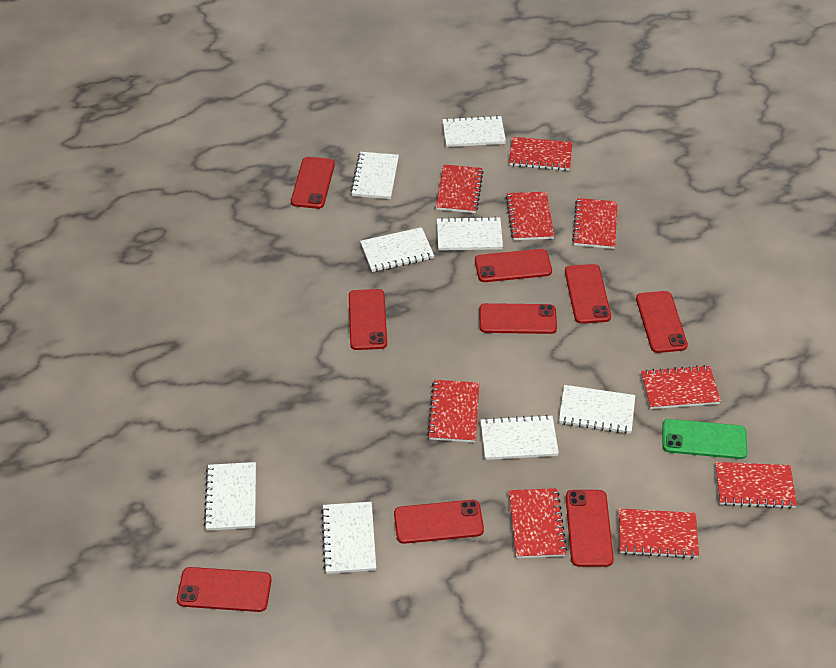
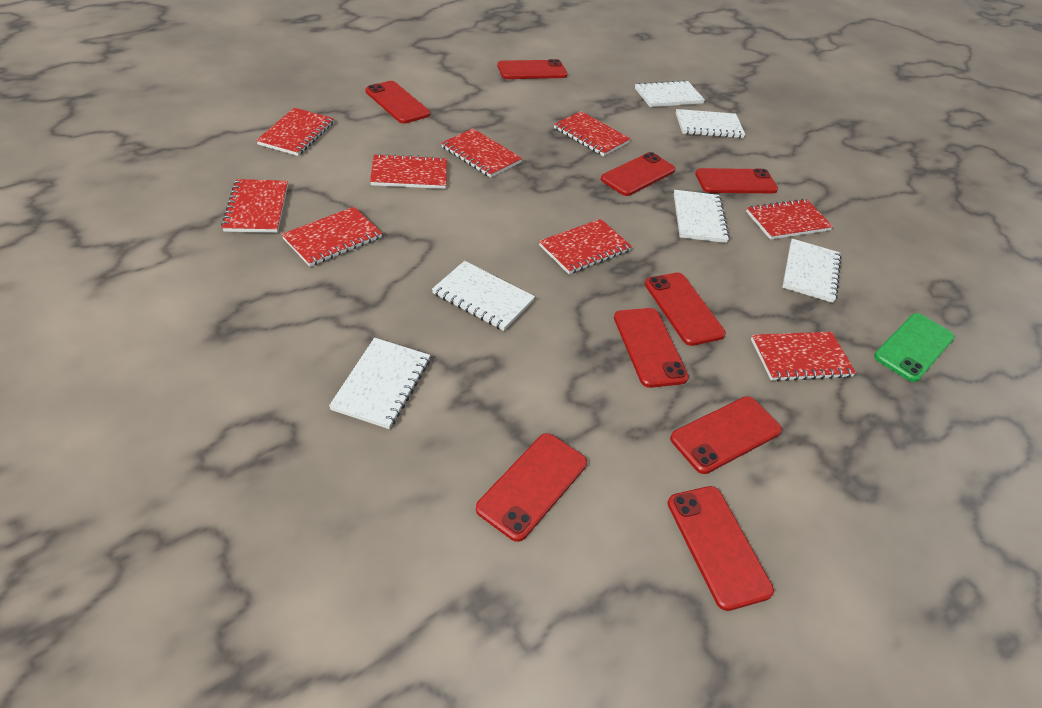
white notebook: 8 -> 6

